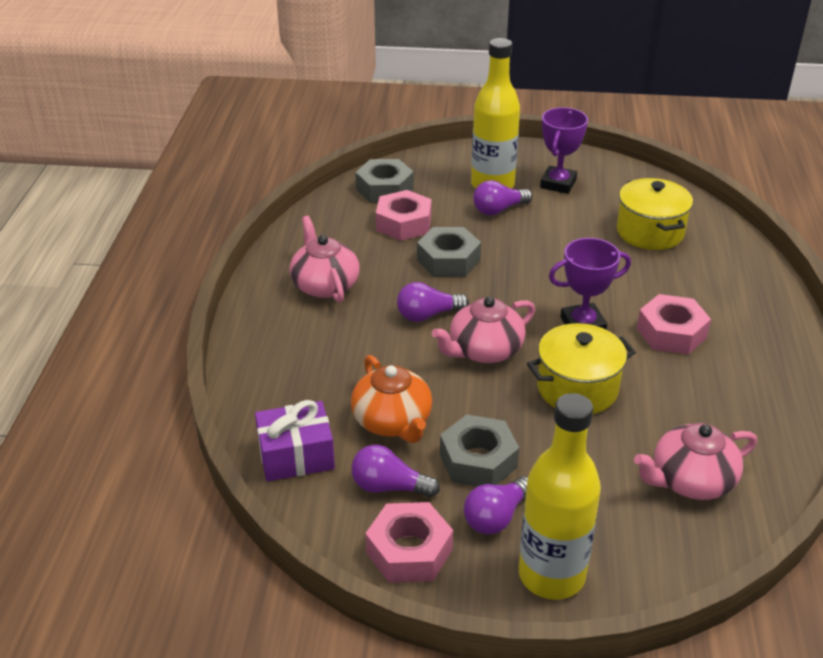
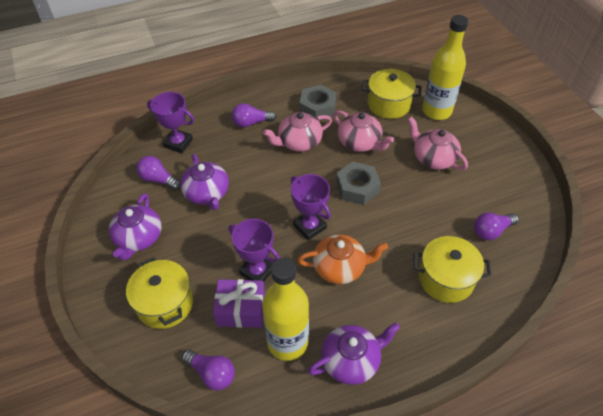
grey nut: 3 -> 2
pink nut: 3 -> 0
purple teapot: 0 -> 3
purple trophy: 2 -> 3
yellow pot: 2 -> 3

